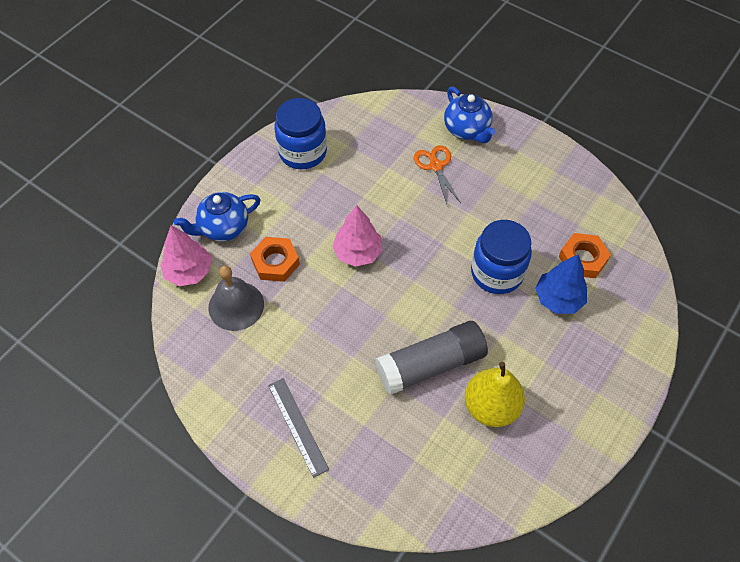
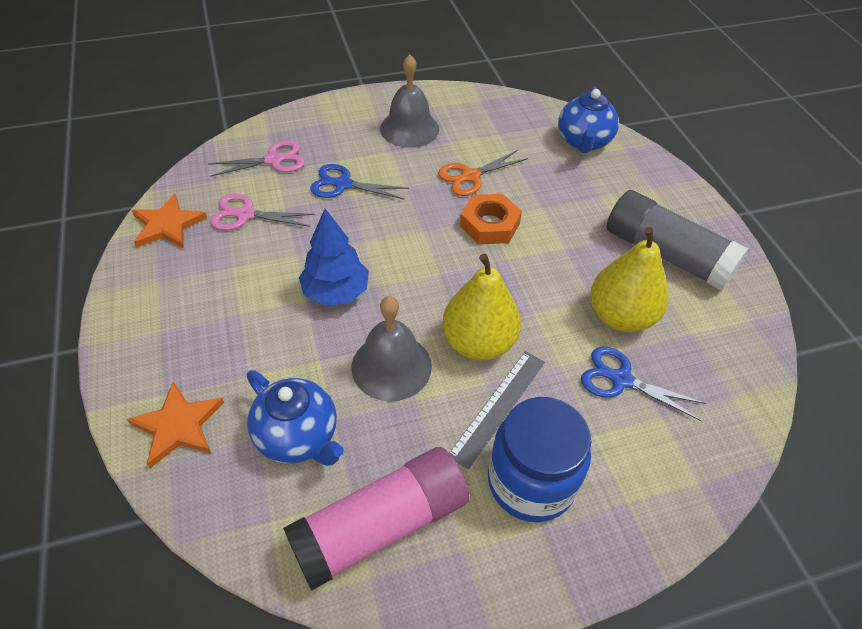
blue jar: 2 -> 1
blue scissors: 0 -> 2
grey bell: 1 -> 2
orange nut: 2 -> 1
orange star: 0 -> 2
pink glue stick: 0 -> 1
pink scissors: 0 -> 2
pink tree: 2 -> 0
yellow pear: 1 -> 2

